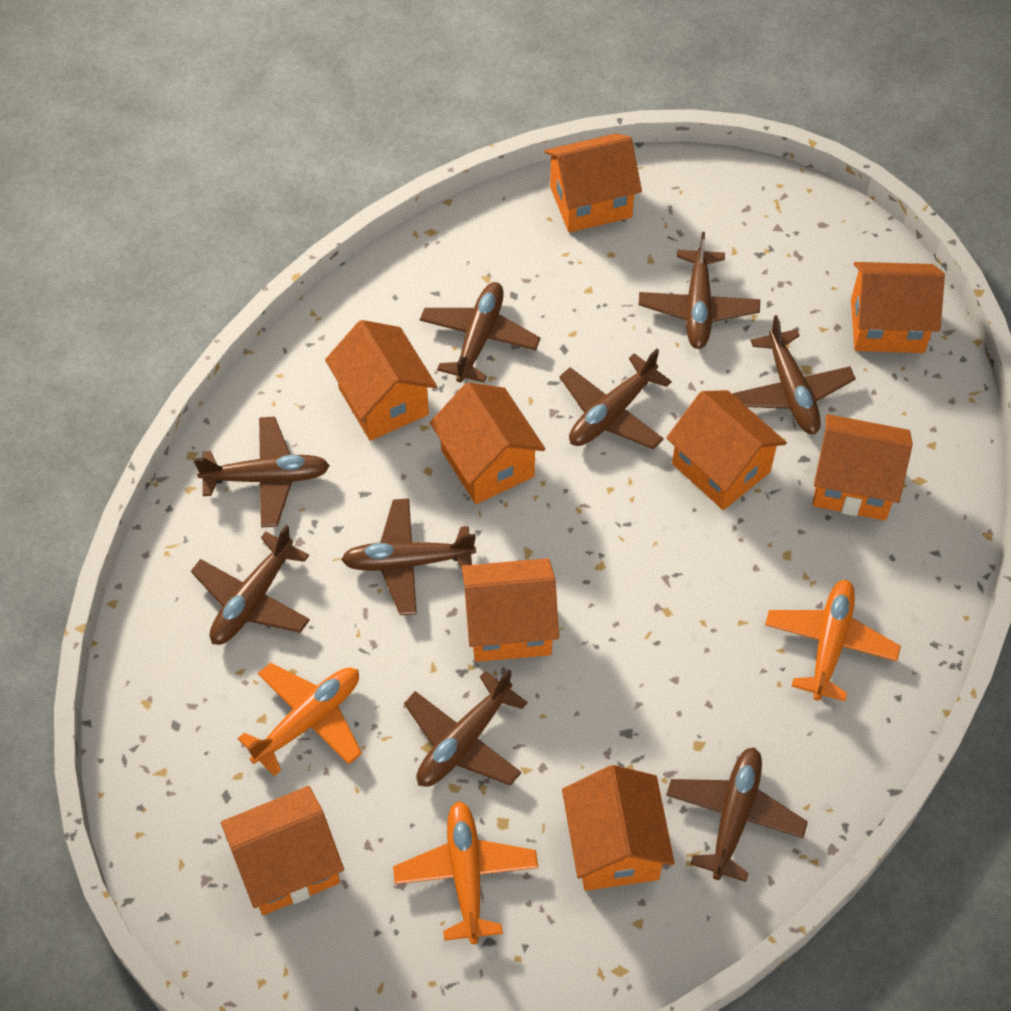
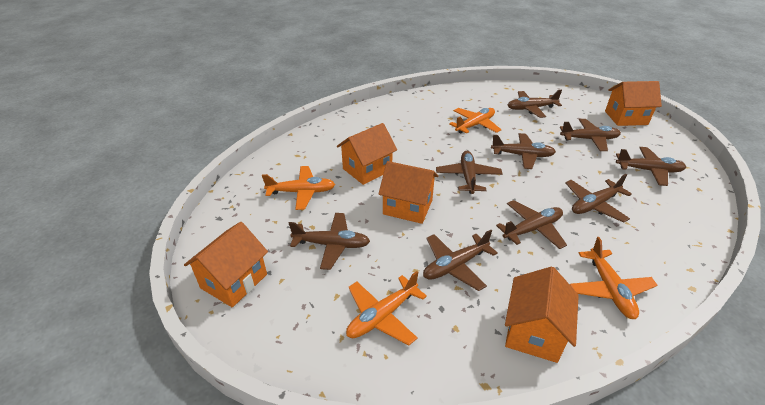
orange house: 9 -> 5
orange plane: 3 -> 4

